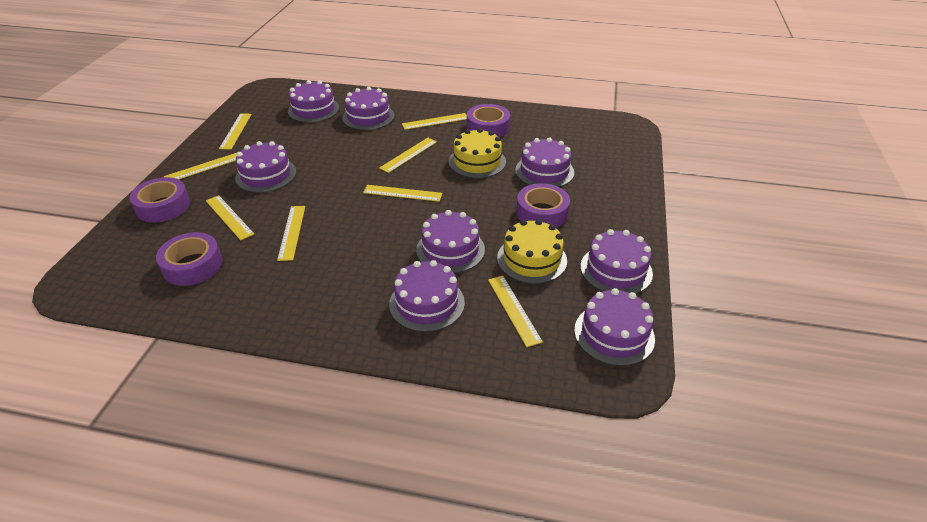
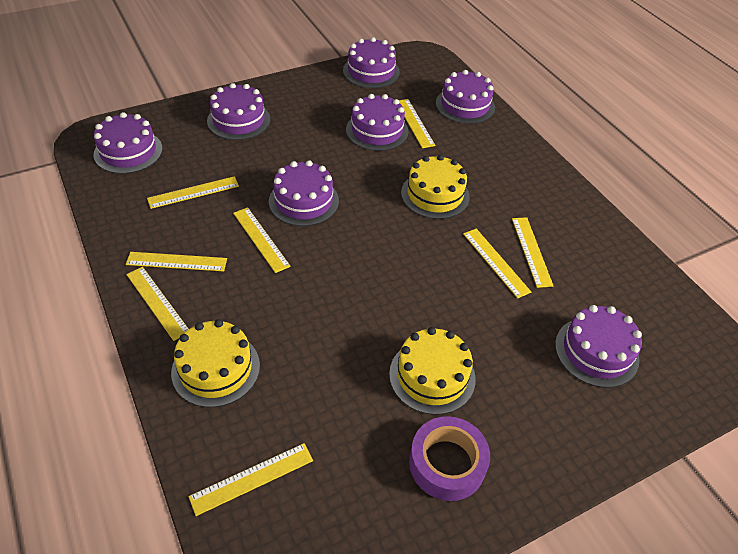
purple cake: 8 -> 7
purple tape: 4 -> 1
yellow cake: 2 -> 3

